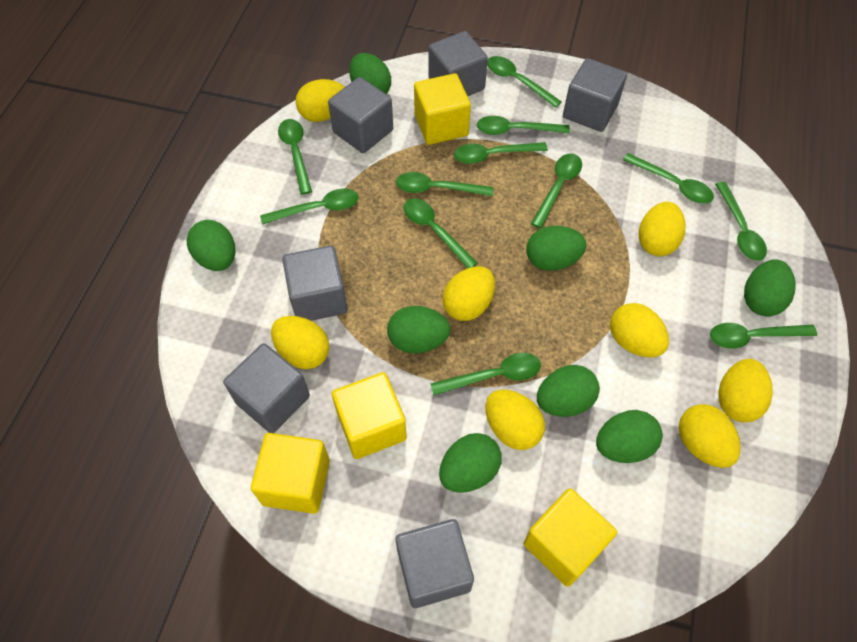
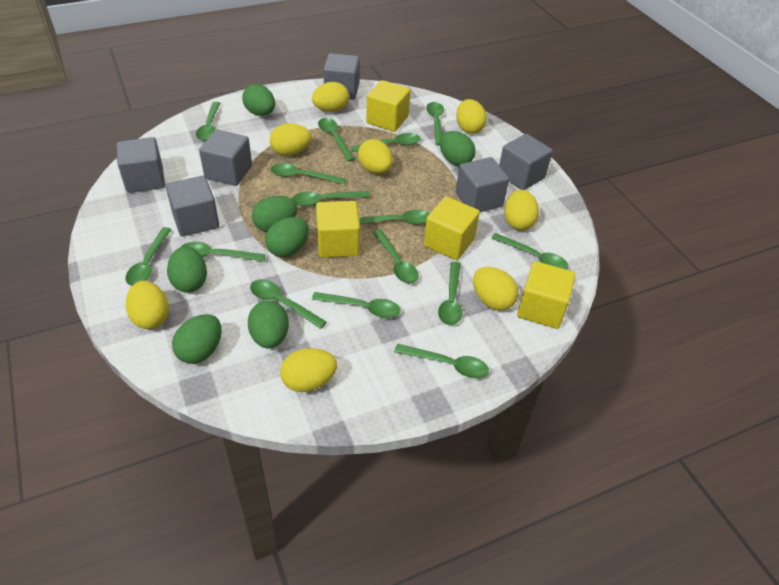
green egg: 8 -> 7
green spoon: 12 -> 15

